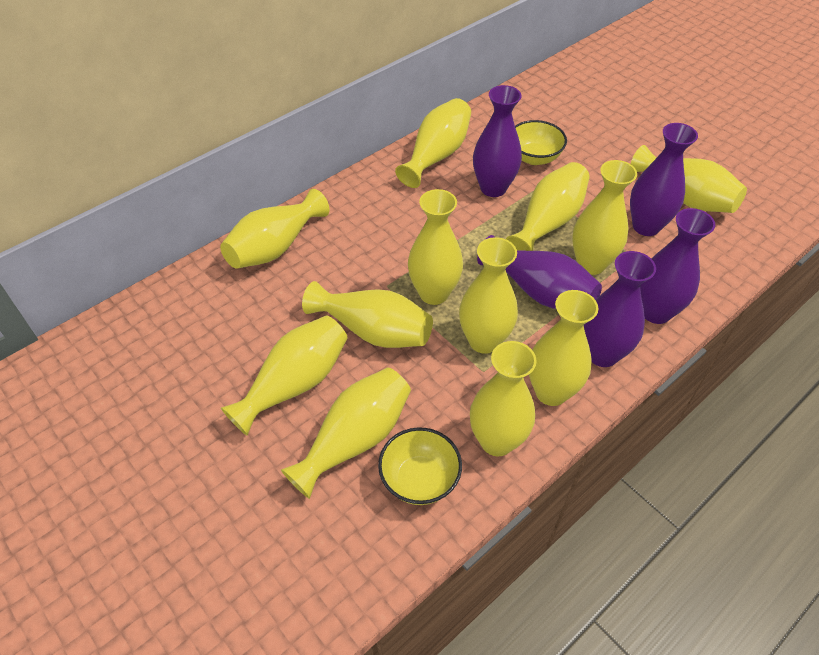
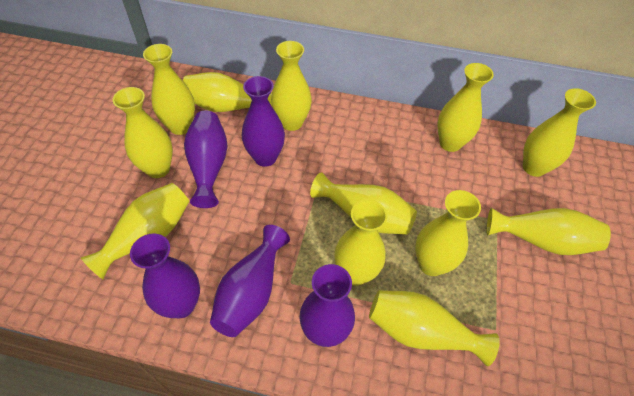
yellow bowl: 2 -> 0

